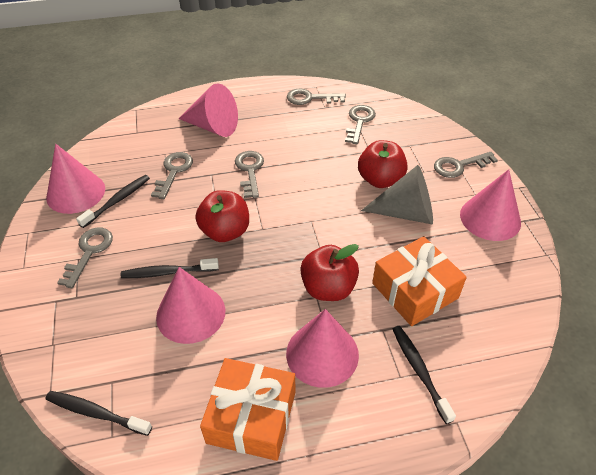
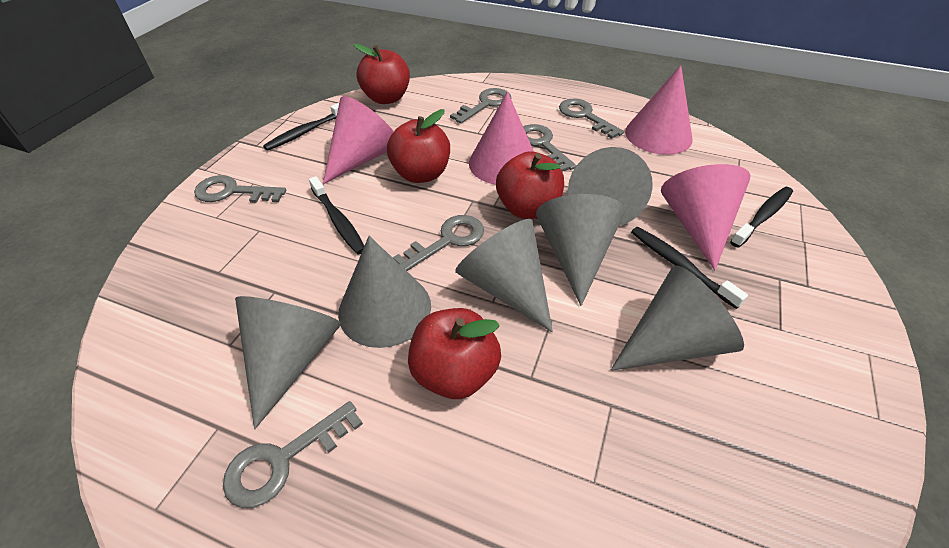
grey cone: 1 -> 6
orange gift: 2 -> 0
pink cone: 5 -> 4
red apple: 3 -> 4

